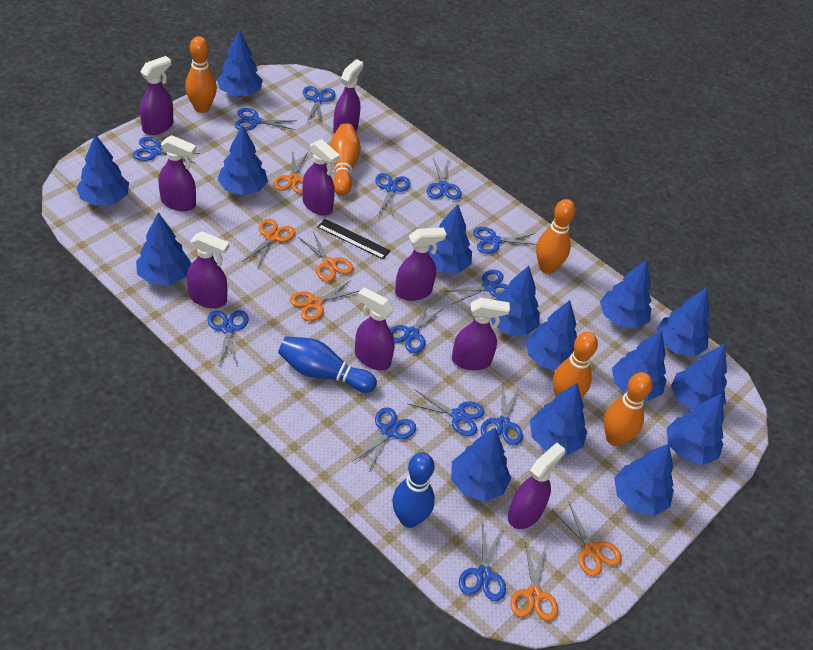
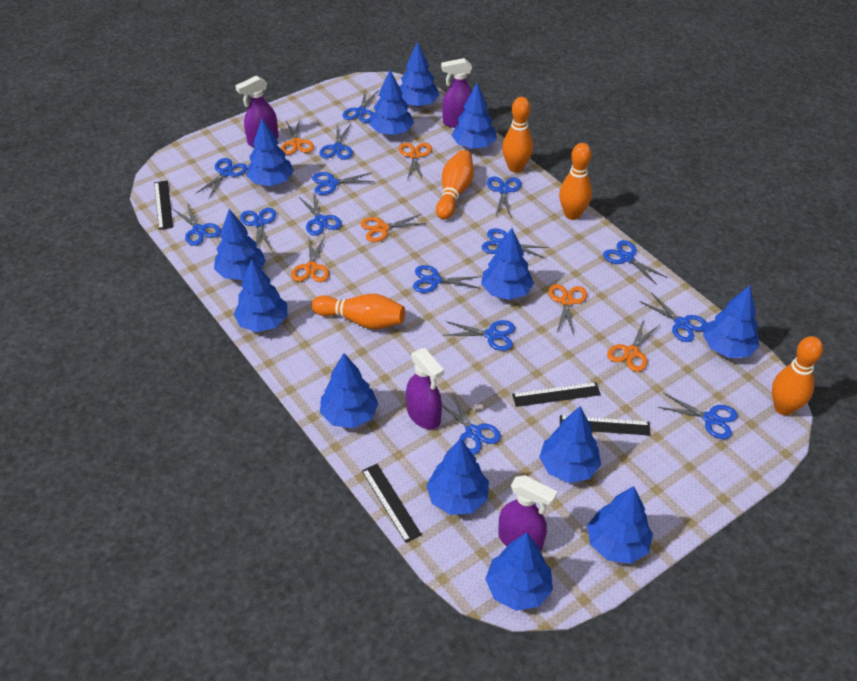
black ruler: 1 -> 4
blue bowling pin: 2 -> 0
blue scissors: 13 -> 15
blue tree: 15 -> 13
purple spray bottle: 9 -> 4

